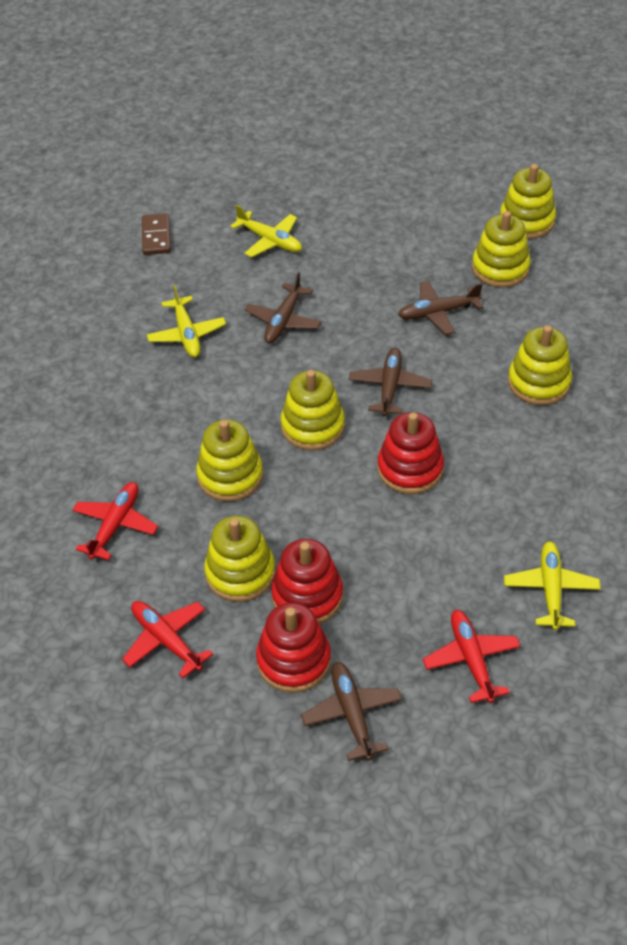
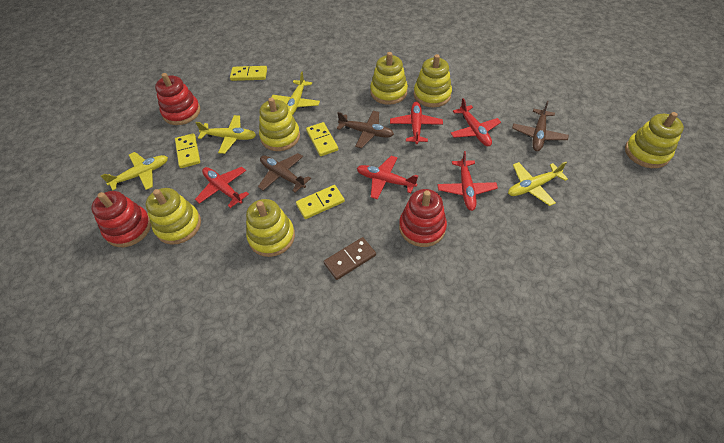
brown plane: 4 -> 3
red plane: 3 -> 5
yellow domino: 0 -> 4
yellow plane: 3 -> 4

